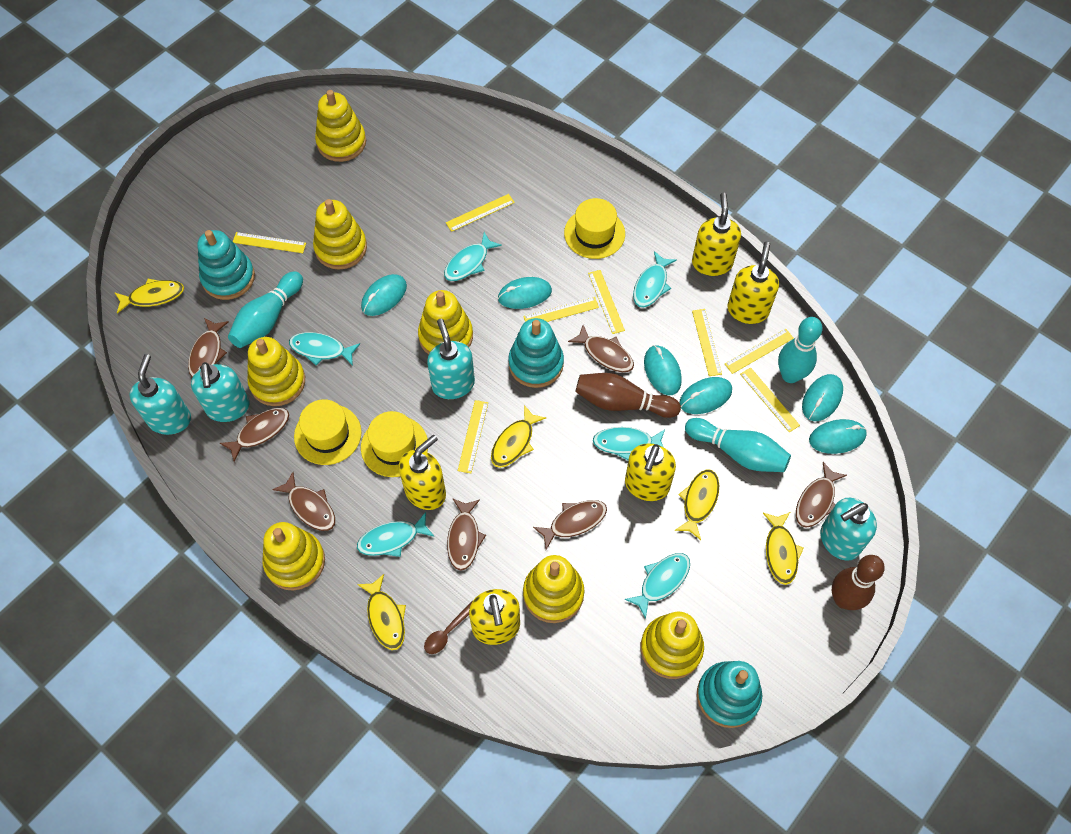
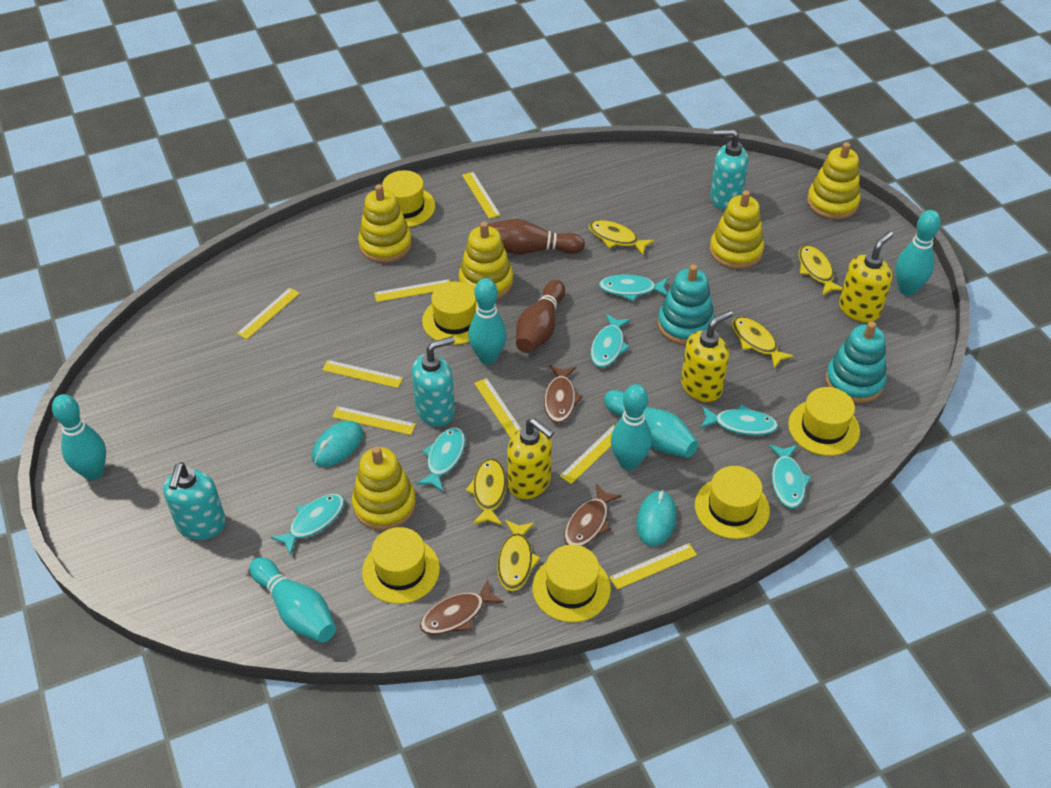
brown fish: 7 -> 3
brown spoon: 1 -> 0
turquoise bowling pin: 3 -> 6
turquoise mouse: 6 -> 2
turquoise soap dispenser: 4 -> 3
turquoise stacking toy: 3 -> 2
yellow hat: 3 -> 6
yellow soap dispenser: 5 -> 3
yellow stacking toy: 7 -> 5

